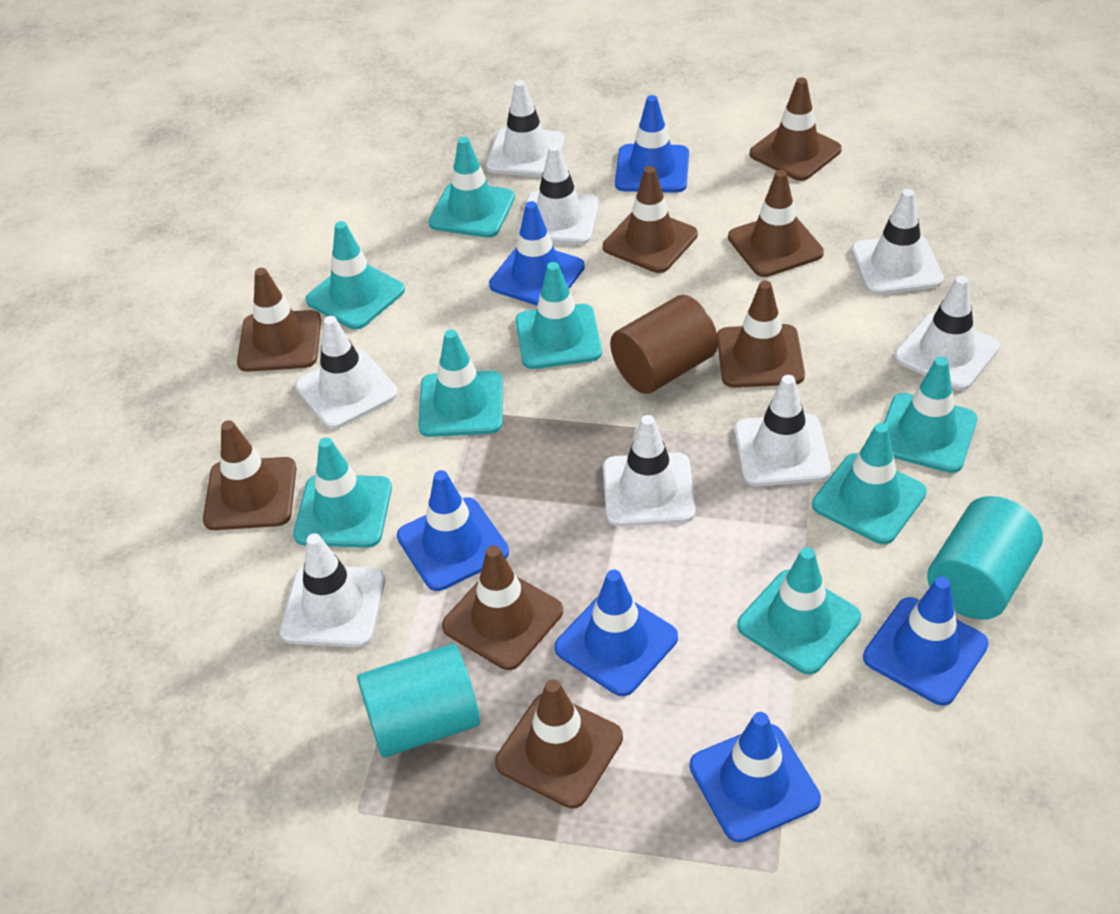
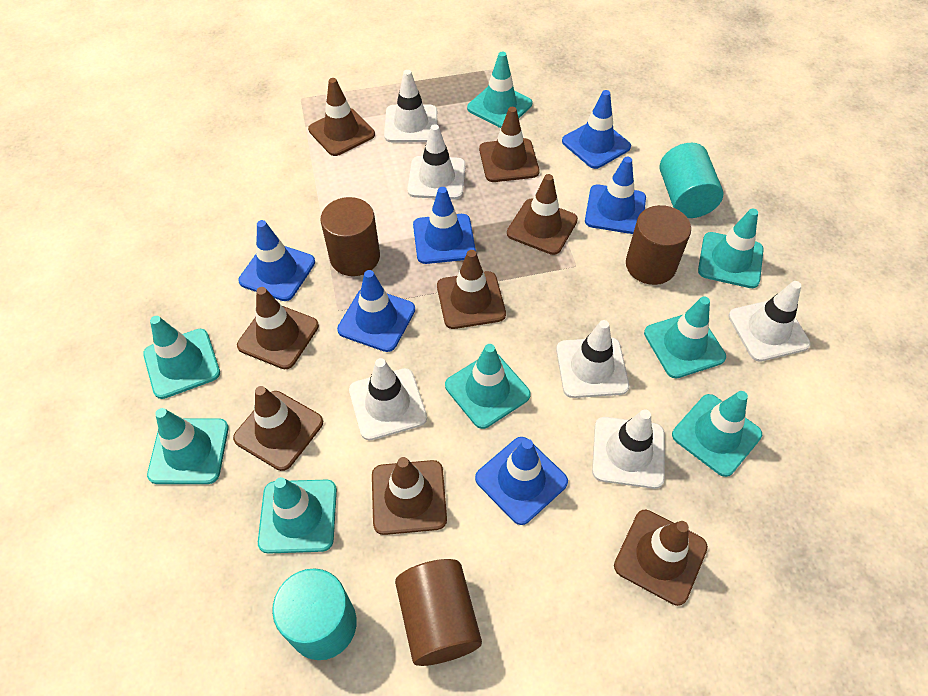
brown cylinder: 1 -> 3
white traffic cone: 8 -> 6

